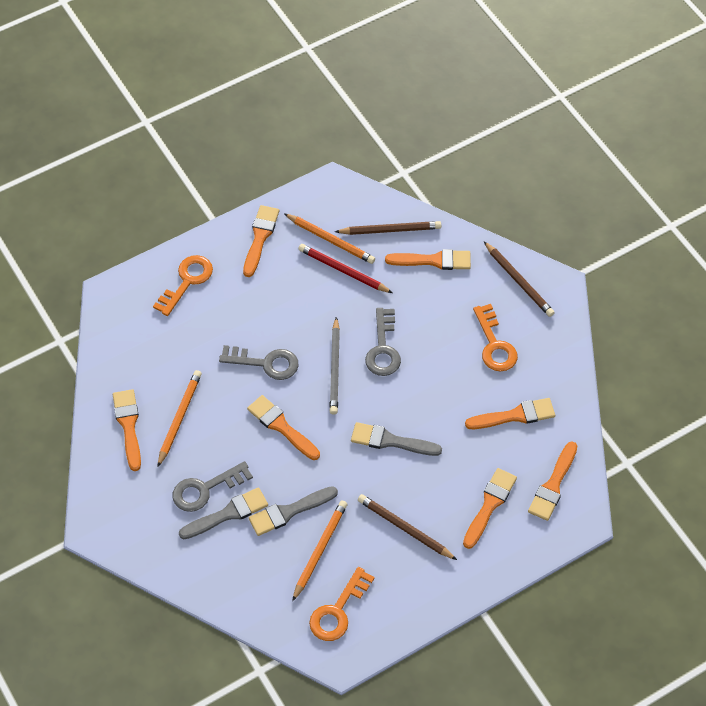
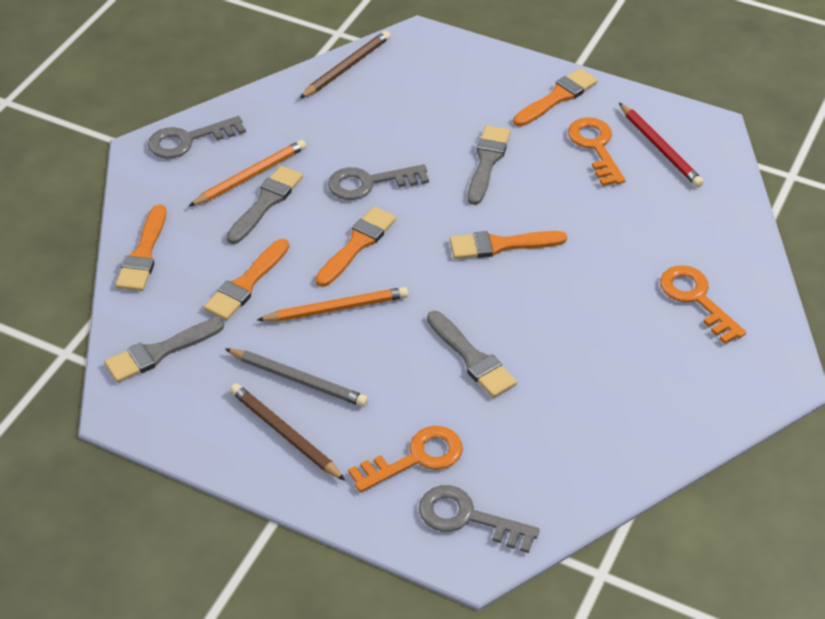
brown pencil: 3 -> 2
grey brush: 3 -> 4
orange brush: 7 -> 5
orange pencil: 3 -> 2

